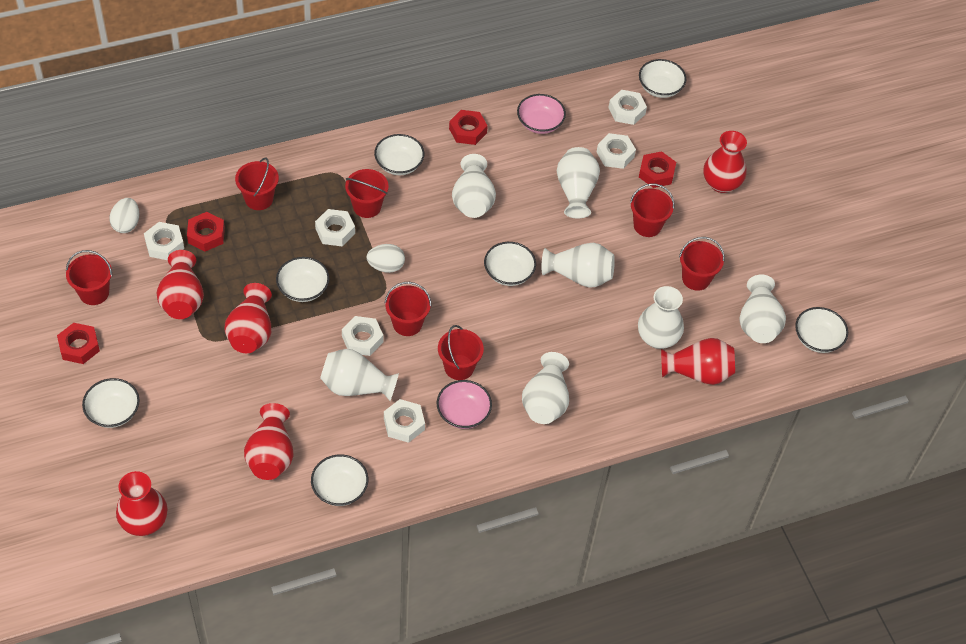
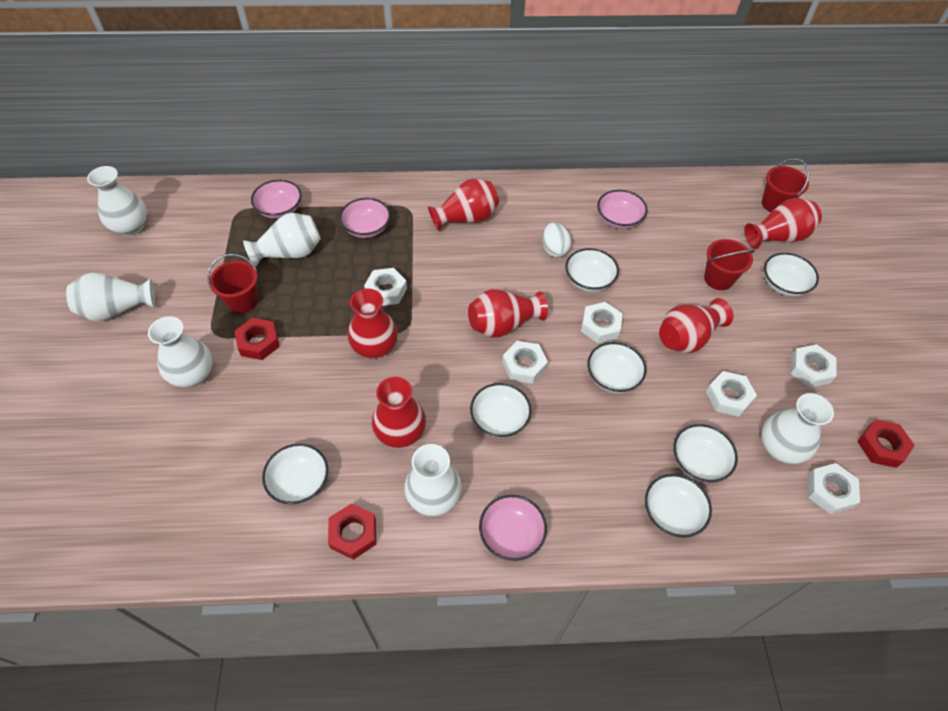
pink bowl: 2 -> 4
red bucket: 7 -> 3
red nut: 4 -> 3
white egg: 2 -> 1
white vase: 7 -> 6

